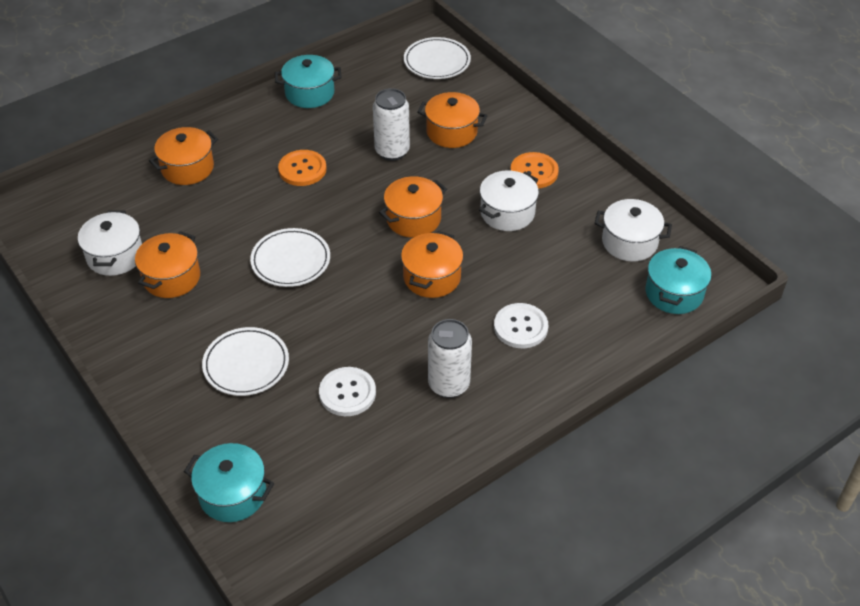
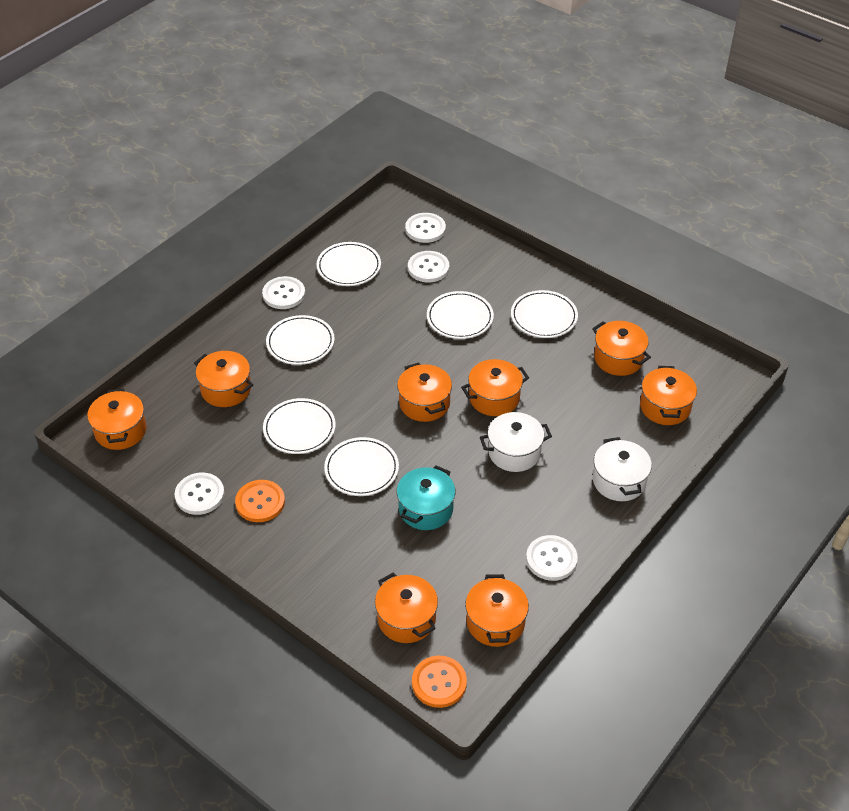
orange pot: 5 -> 8
turquoise pot: 3 -> 1
white button: 2 -> 5
white can: 2 -> 0
white plate: 3 -> 6
white pot: 3 -> 2

